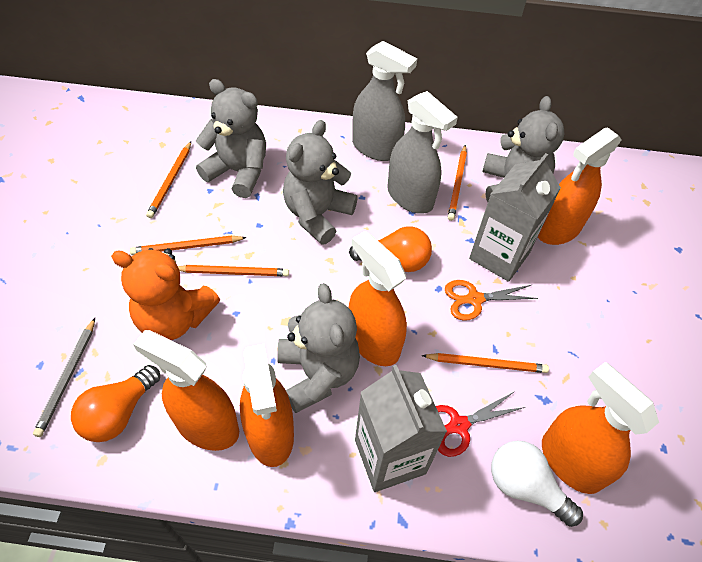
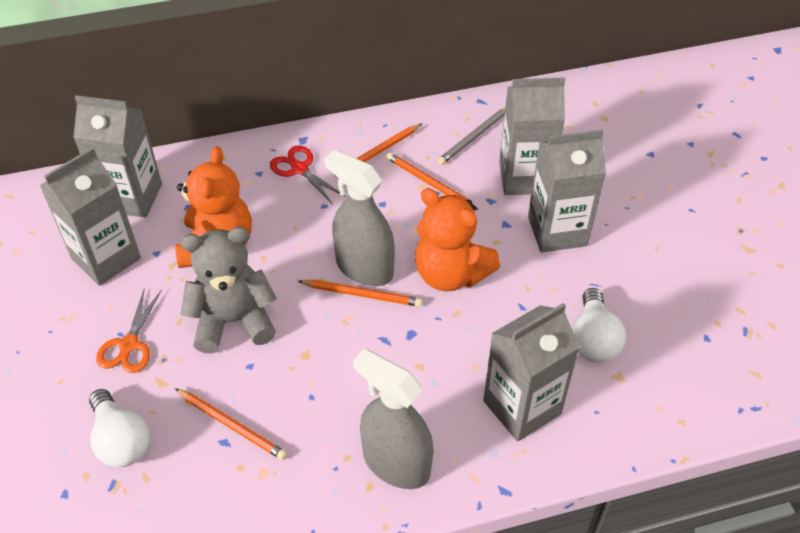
grey carton: 2 -> 5
grey teddy bear: 4 -> 1
orange light bulb: 2 -> 0
orange pencil: 5 -> 4
orange spray bottle: 5 -> 0
orange teddy bear: 1 -> 2
white light bulb: 1 -> 2

